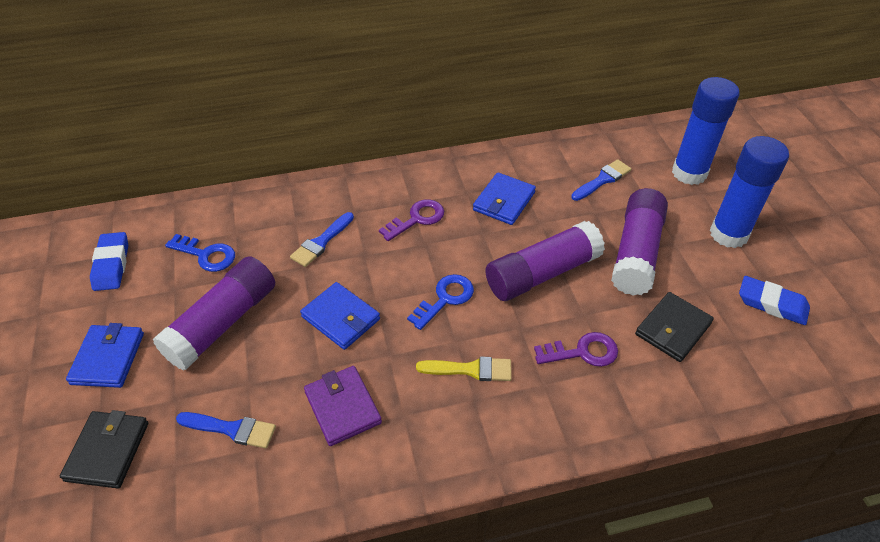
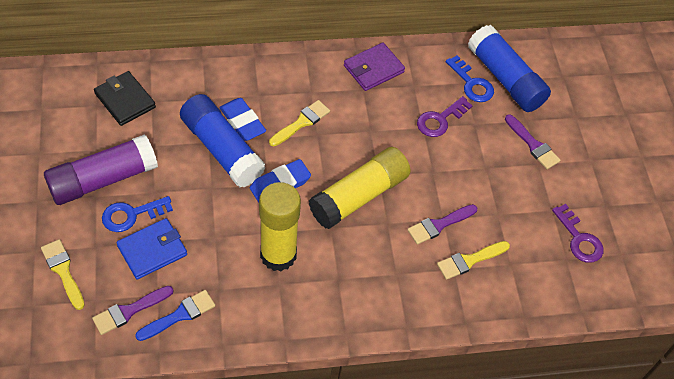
black wallet: 2 -> 1
blue brush: 3 -> 1
blue wallet: 3 -> 1
purple brush: 0 -> 3
purple glue stick: 3 -> 1
yellow brush: 1 -> 3
yellow glue stick: 0 -> 2

